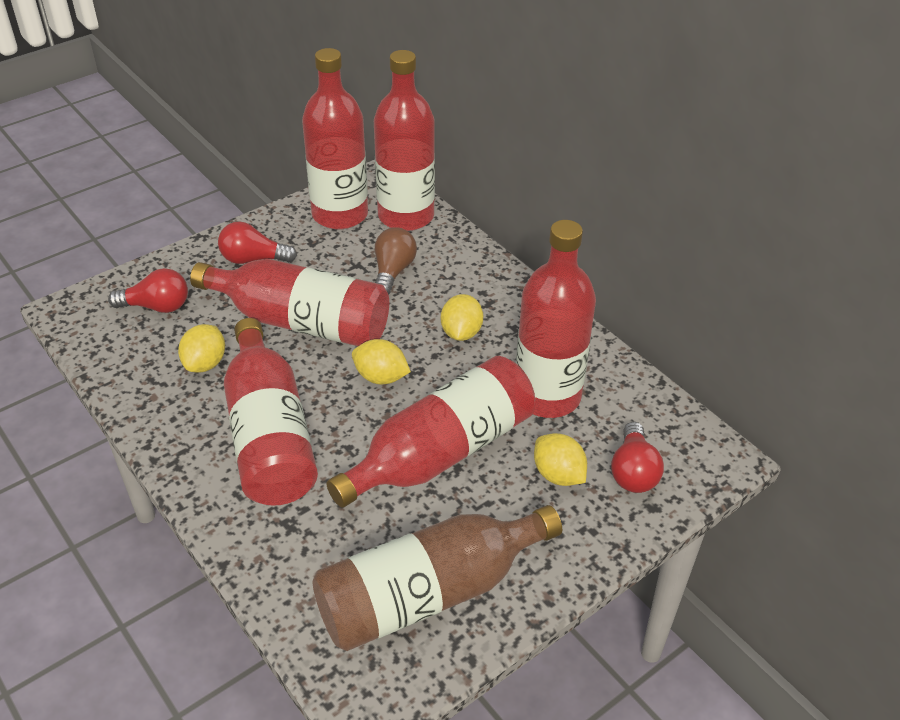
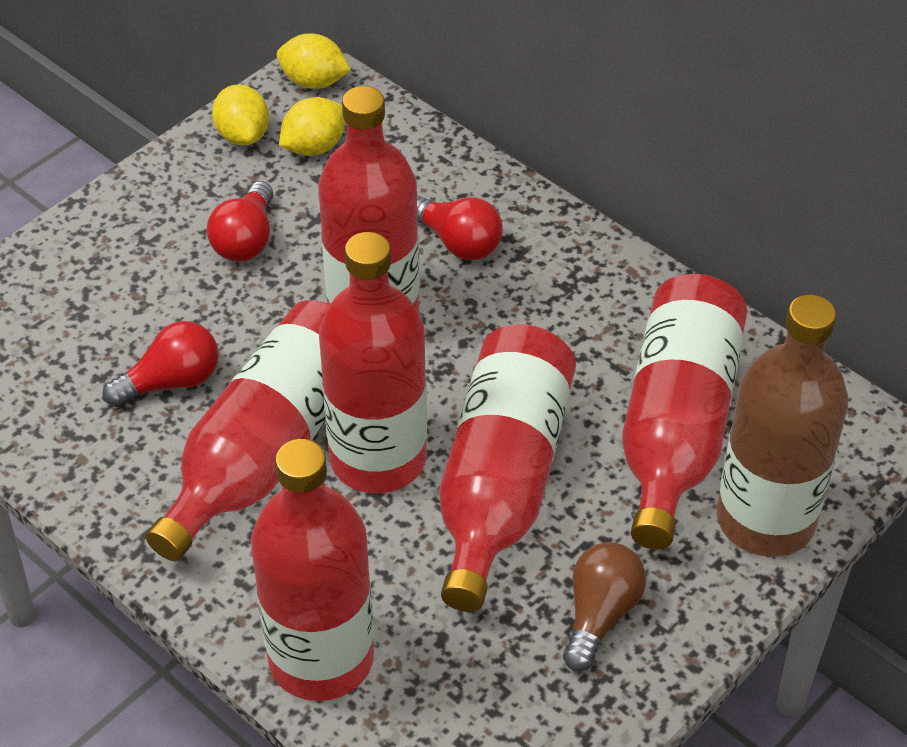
yellow lemon: 4 -> 3

